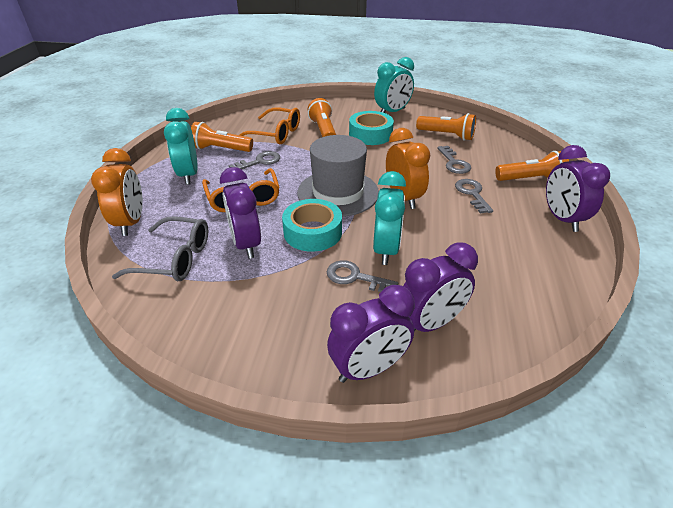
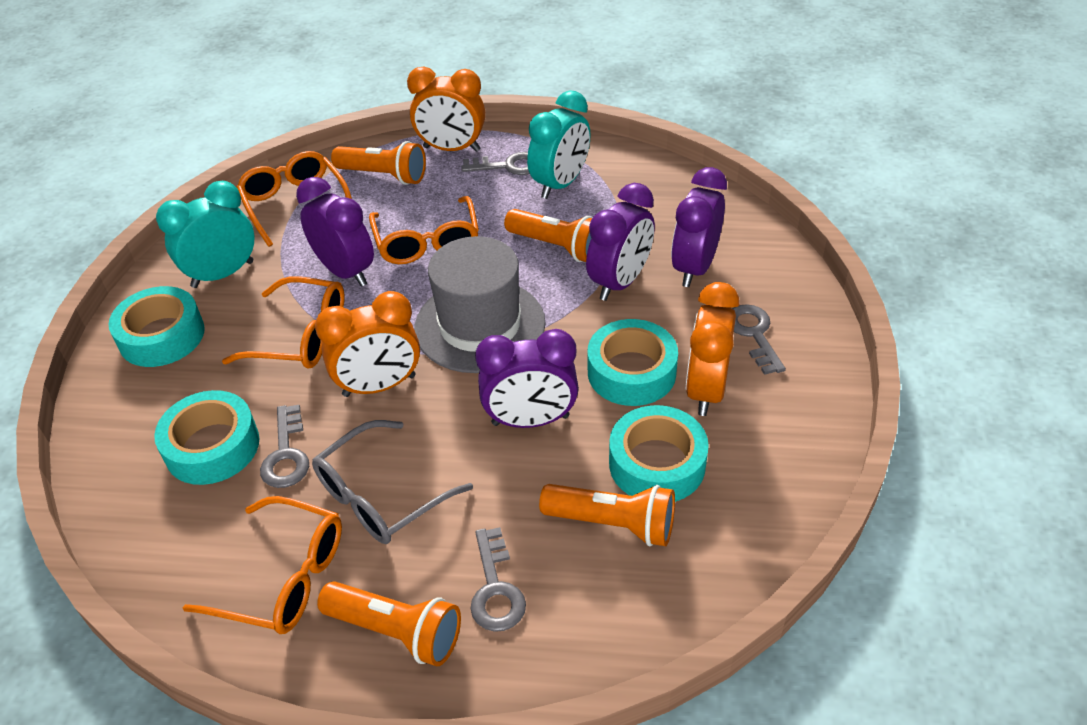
orange clock: 2 -> 3
orange glasses: 2 -> 4
turquoise clock: 3 -> 2
turquoise tape: 2 -> 4

